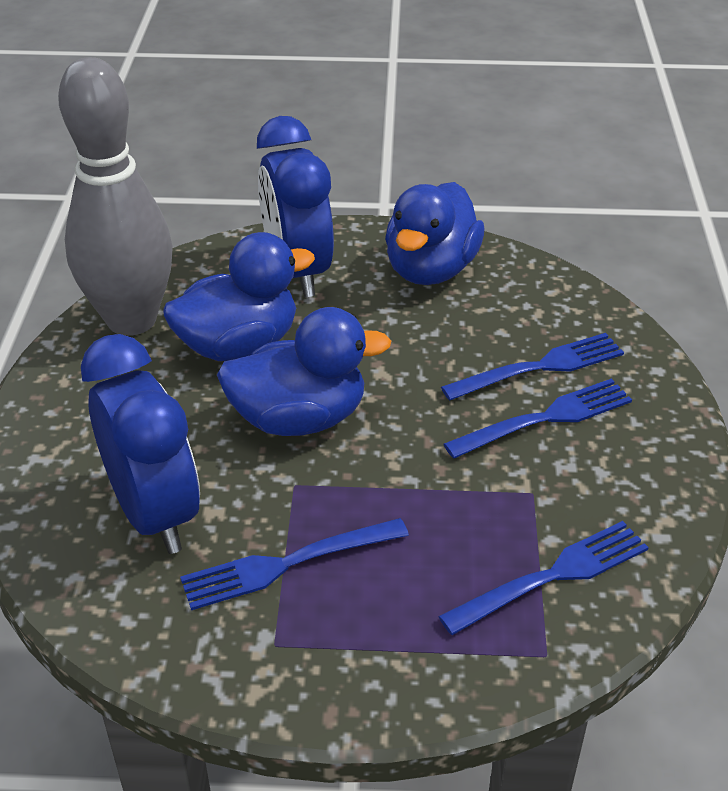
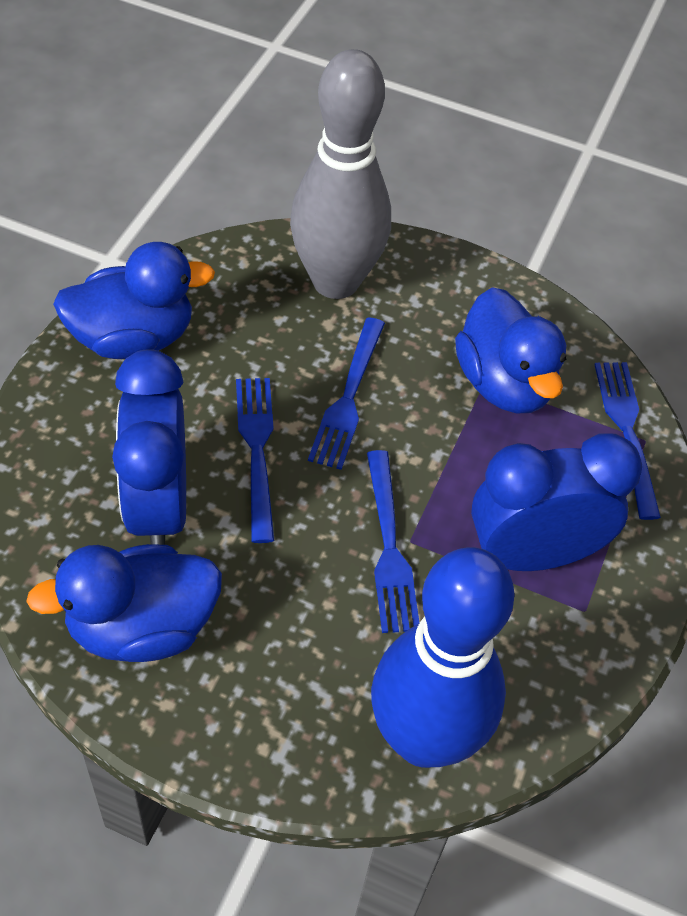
blue bowling pin: 0 -> 1

